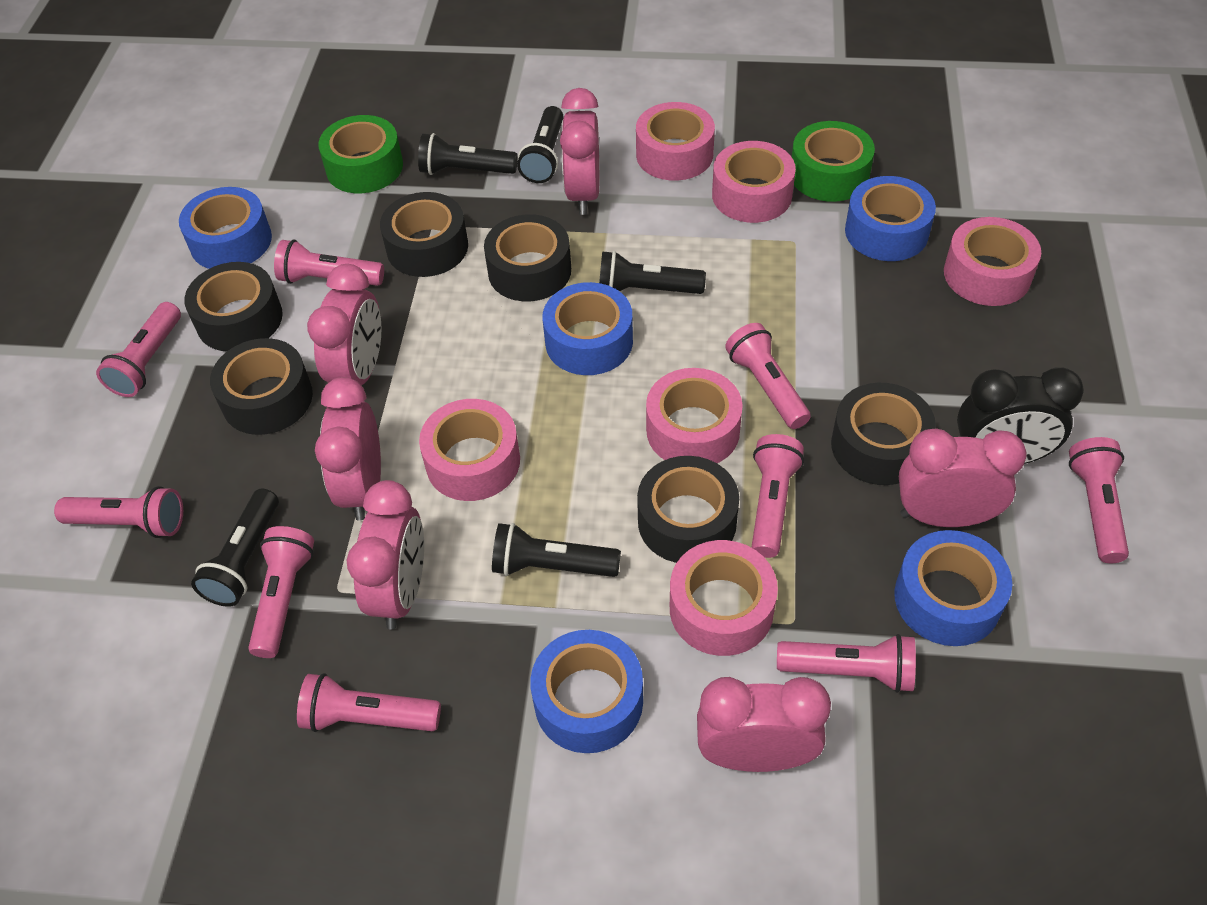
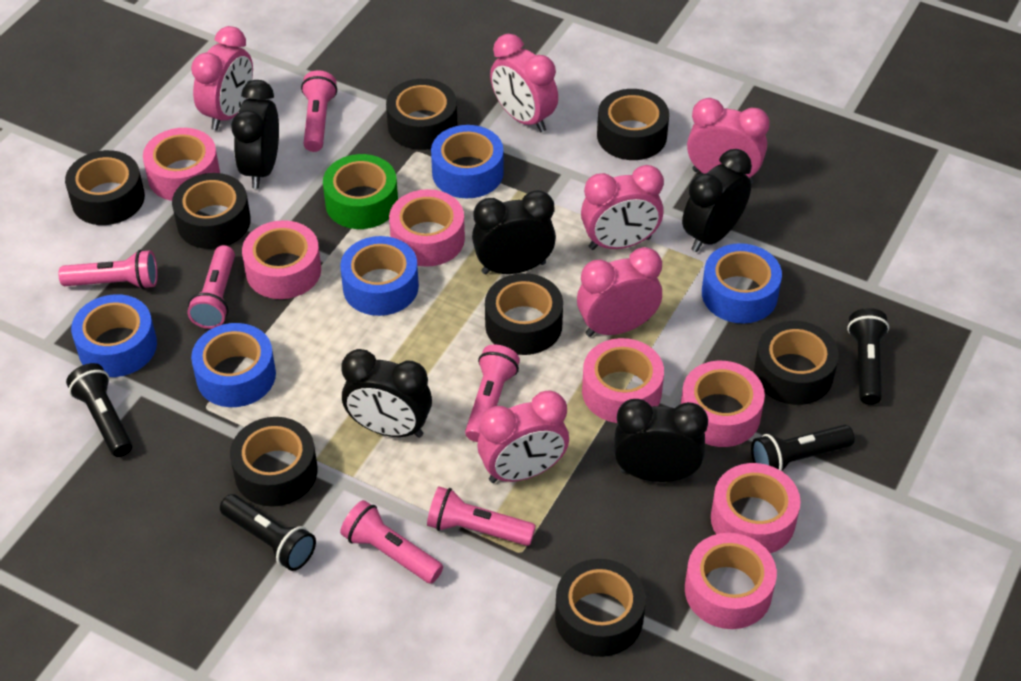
black clock: 1 -> 5
black flashlight: 5 -> 4
black tape: 6 -> 8
green tape: 2 -> 1
pink flashlight: 9 -> 6
pink tape: 6 -> 7

